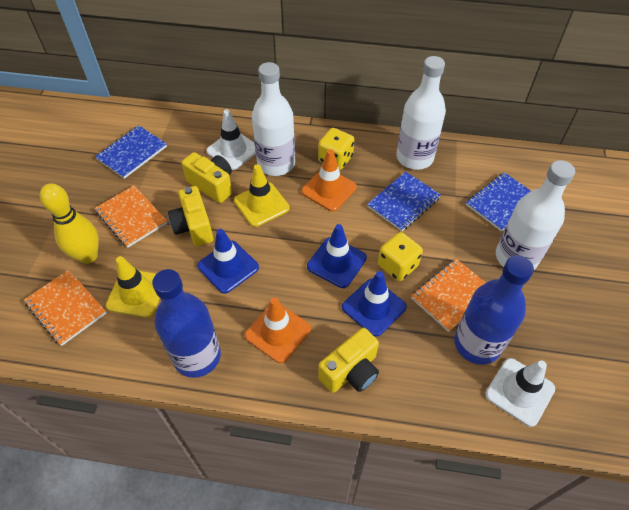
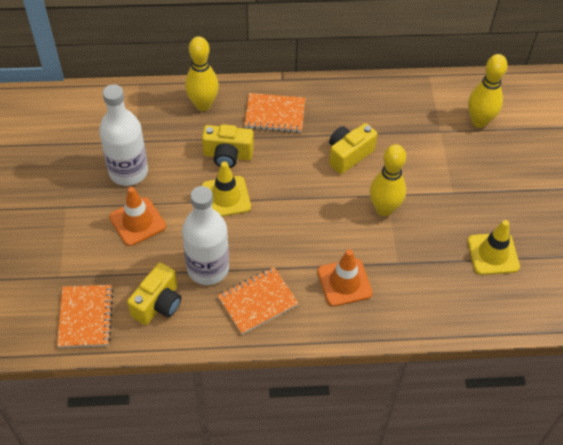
blue bottle: 2 -> 0
blue notebook: 3 -> 0
blue traffic cone: 3 -> 0
white bottle: 3 -> 2
white traffic cone: 2 -> 0
yellow bowling pin: 1 -> 3
yellow dice: 2 -> 0

